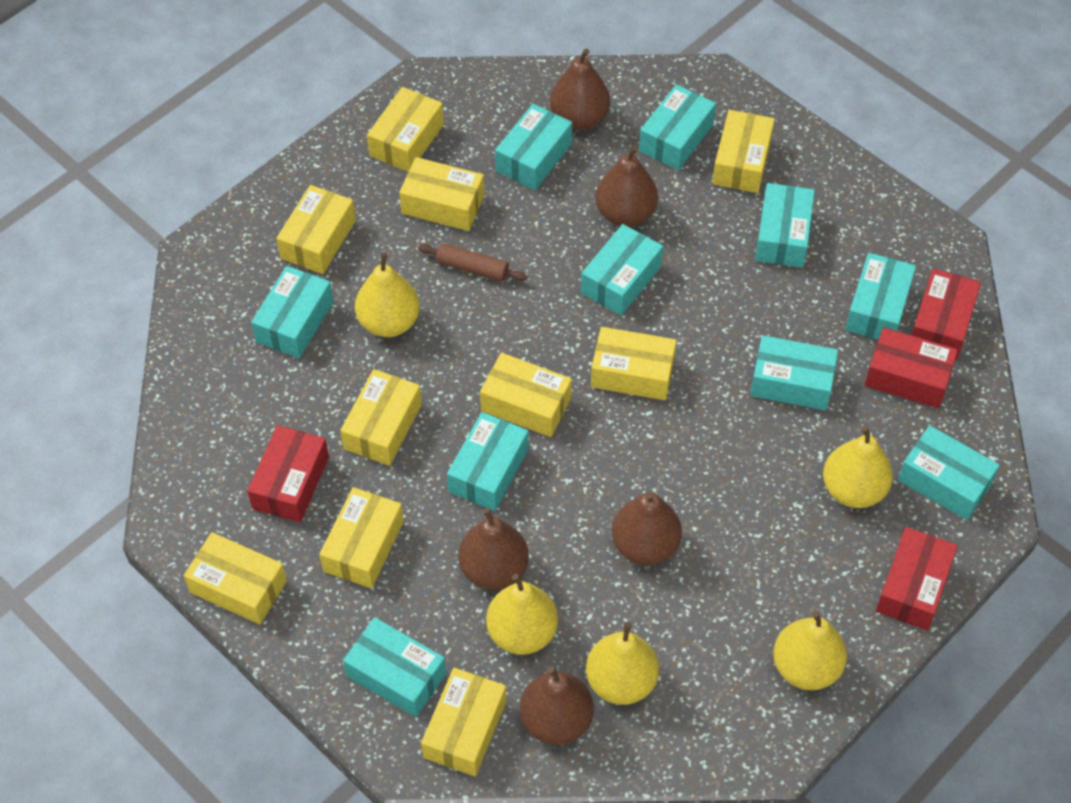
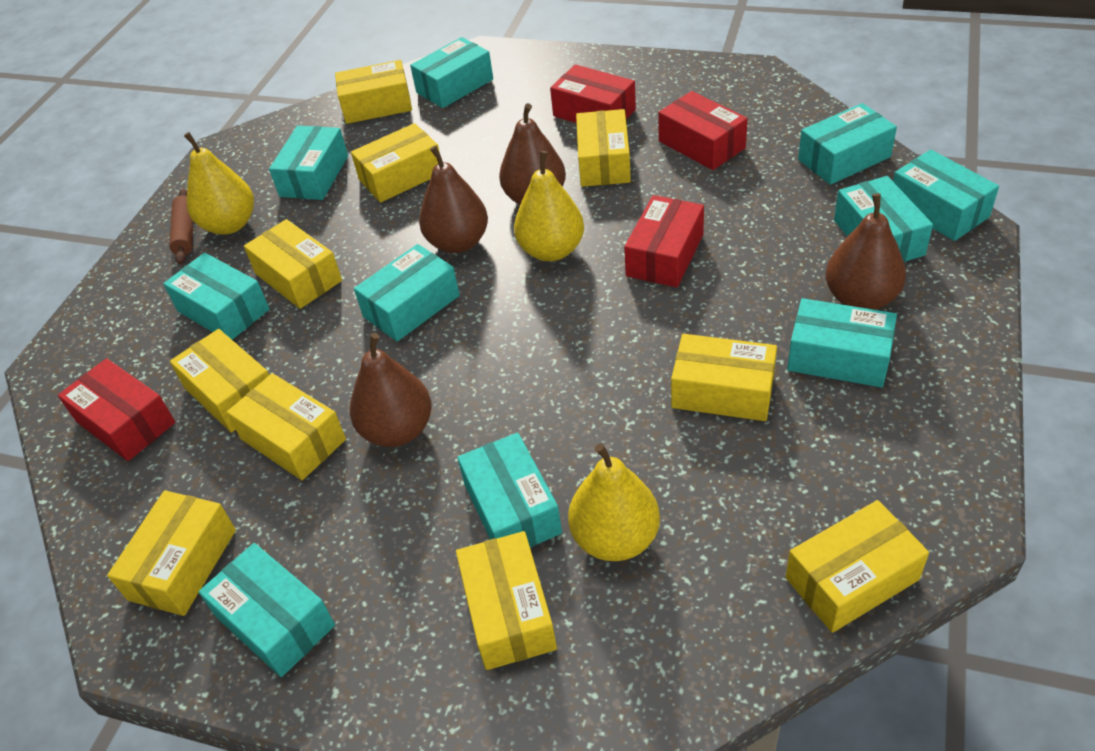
brown pear: 5 -> 4
yellow pear: 5 -> 3

